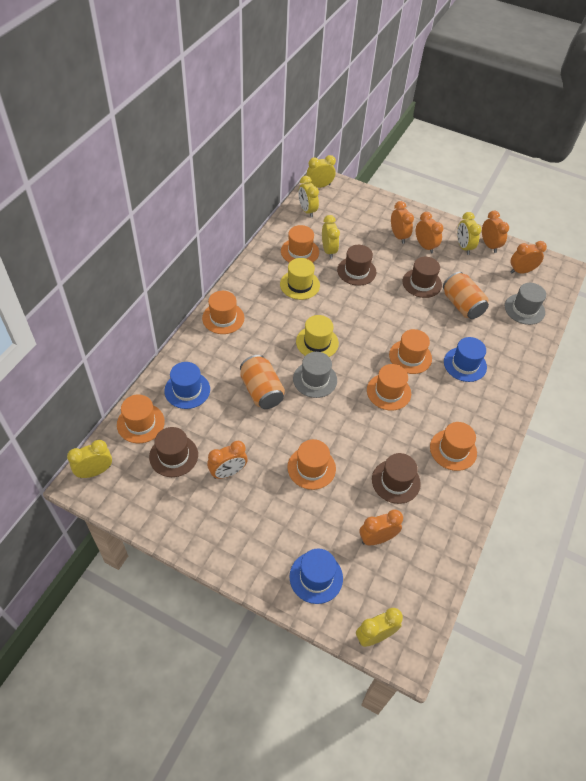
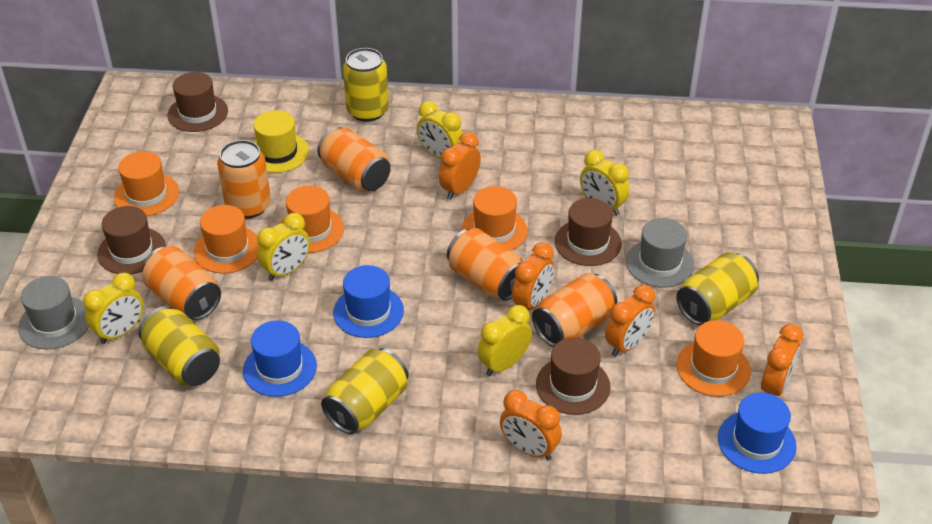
orange can: 2 -> 5
orange clock: 6 -> 5
orange hat: 7 -> 5
yellow can: 0 -> 4
yellow clock: 6 -> 5
yellow hat: 2 -> 1

